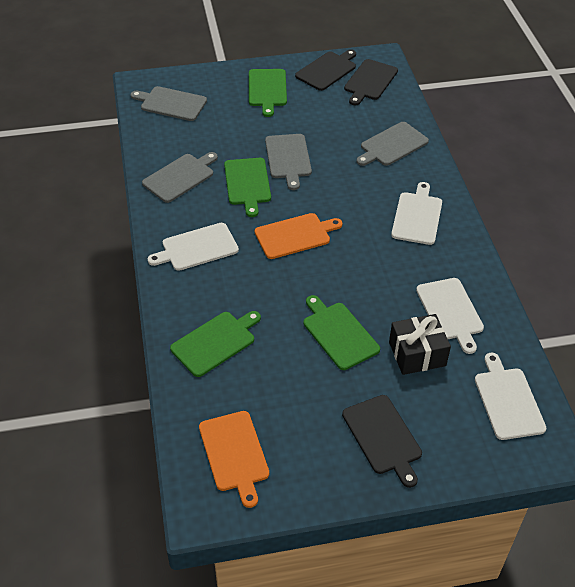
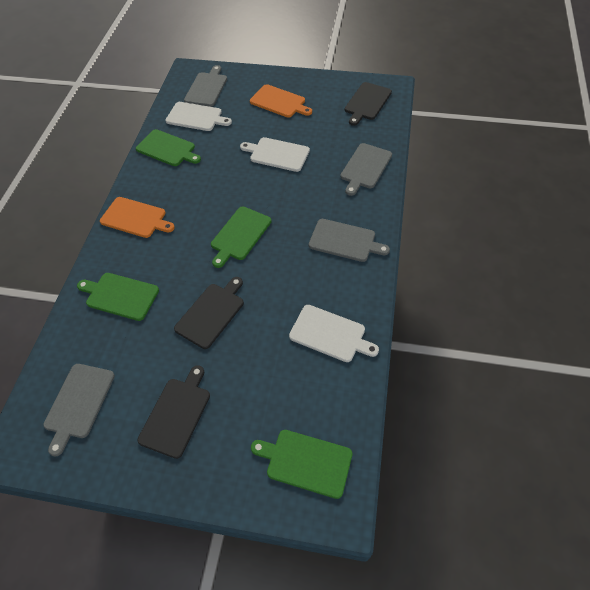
black gift: 1 -> 0
white cutting board: 4 -> 3

